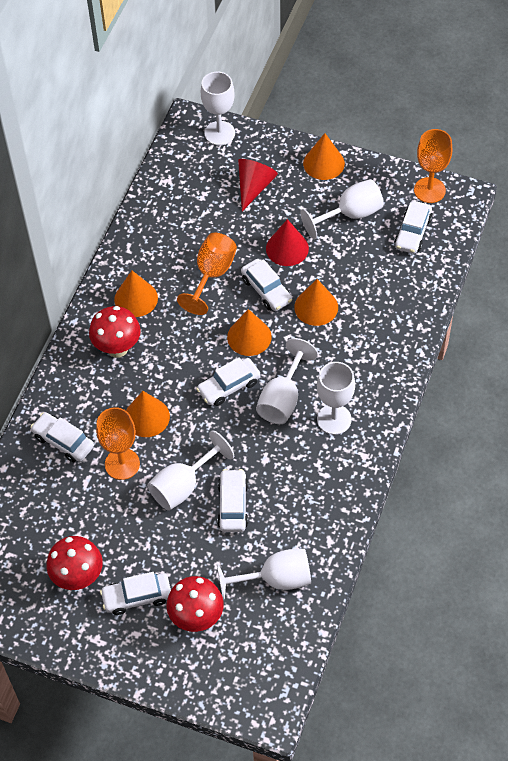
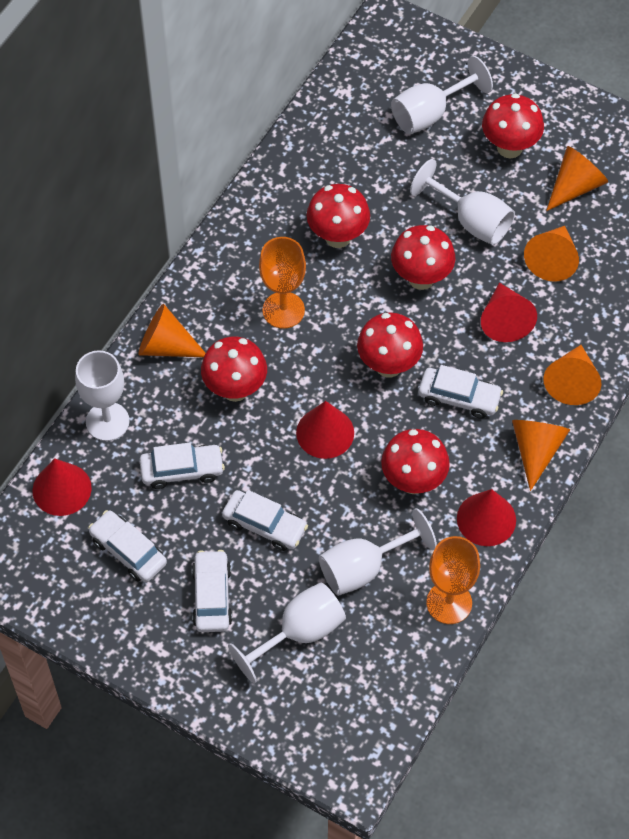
orange goblet: 3 -> 2
red cone: 2 -> 4
red mushroom: 3 -> 6
white car: 6 -> 5
white goblet: 6 -> 5

